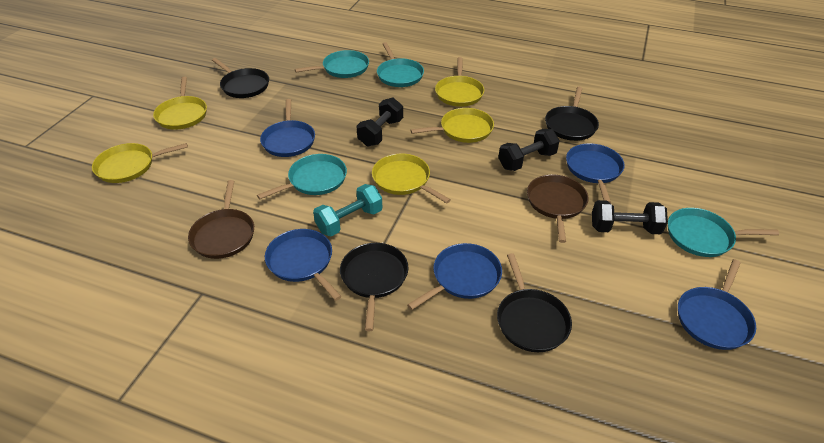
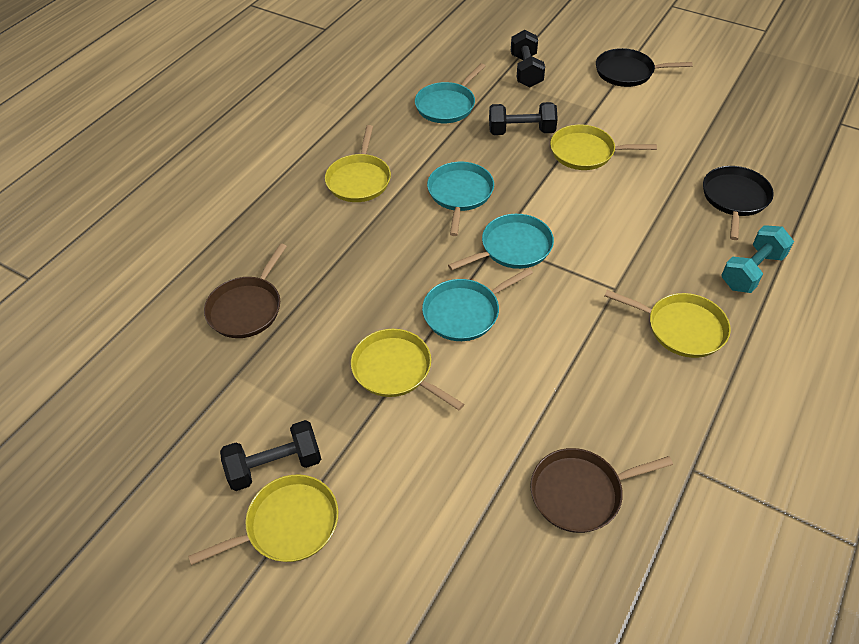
black pan: 4 -> 2
blue pan: 5 -> 0

